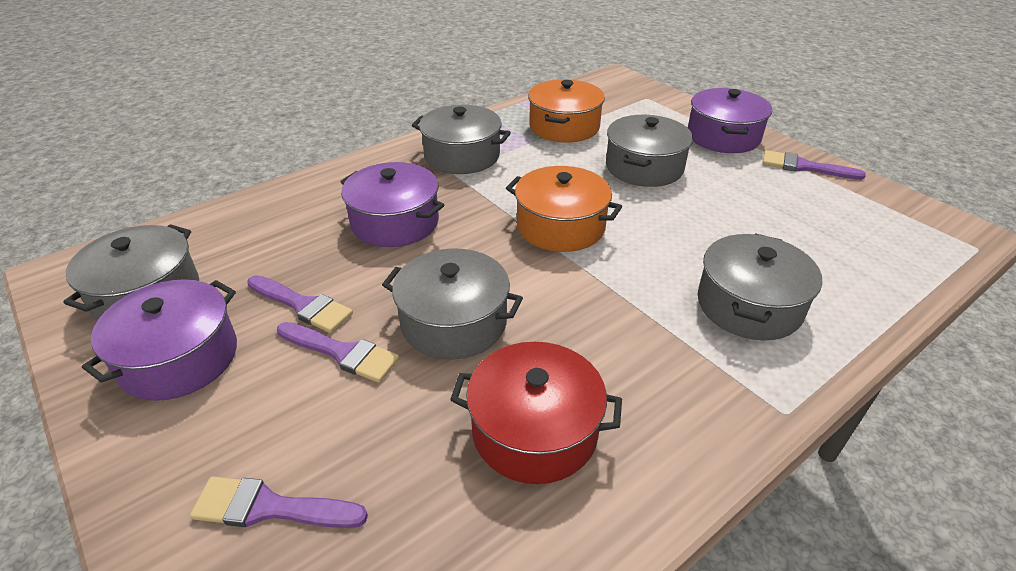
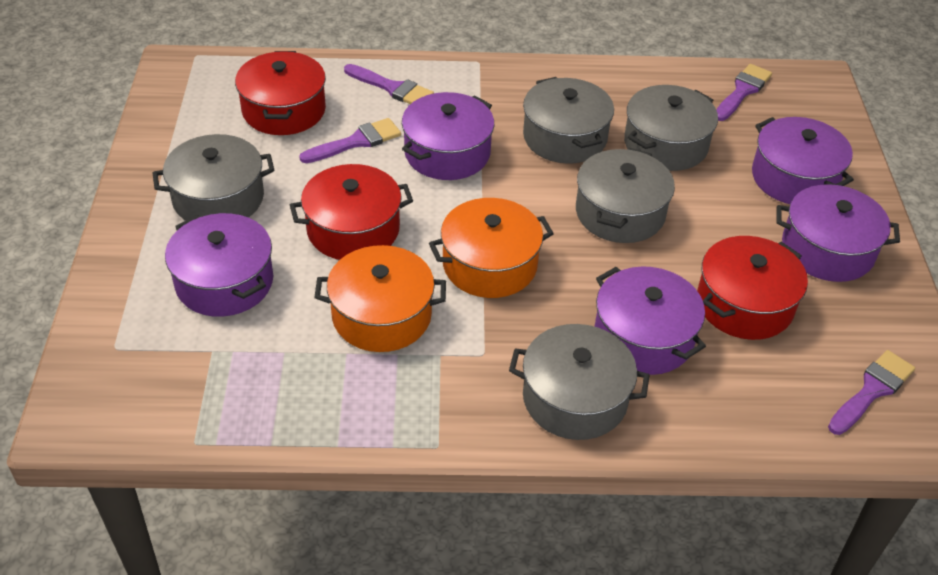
purple pot: 3 -> 5
red pot: 1 -> 3

